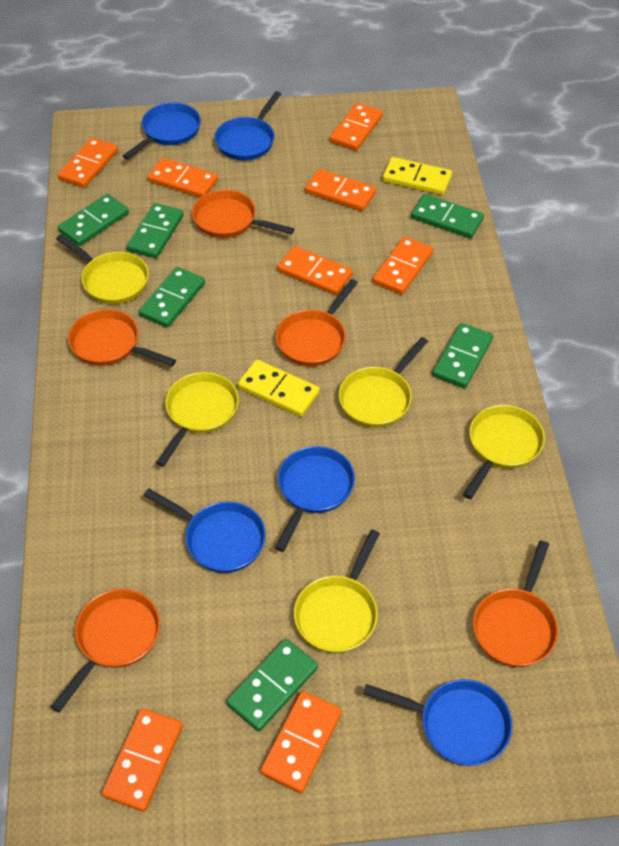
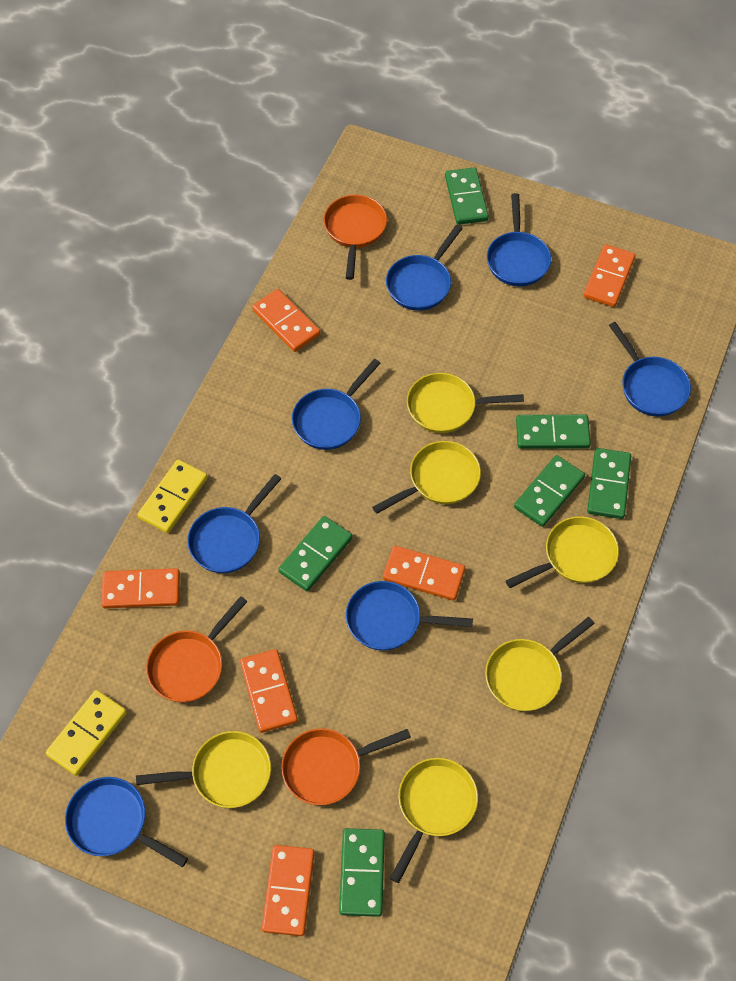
blue pan: 5 -> 7
orange domino: 8 -> 6
orange pan: 5 -> 3
yellow pan: 5 -> 6

